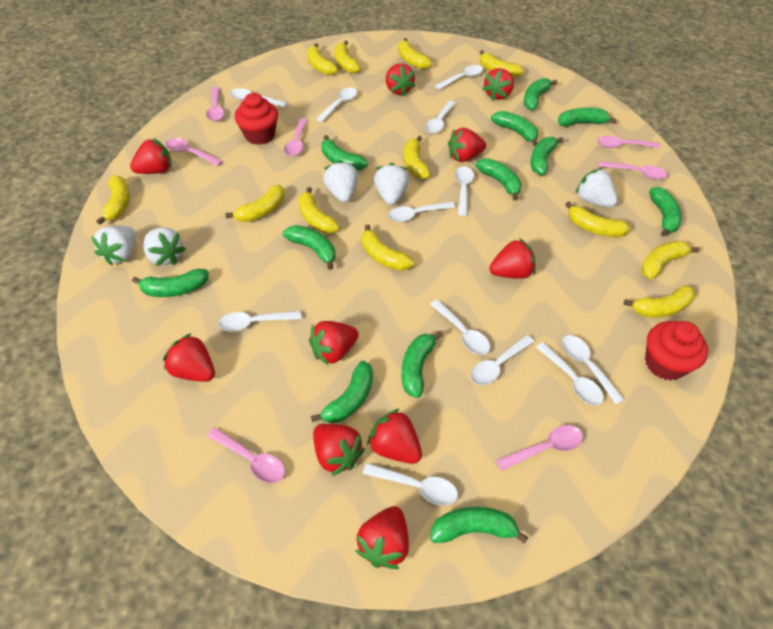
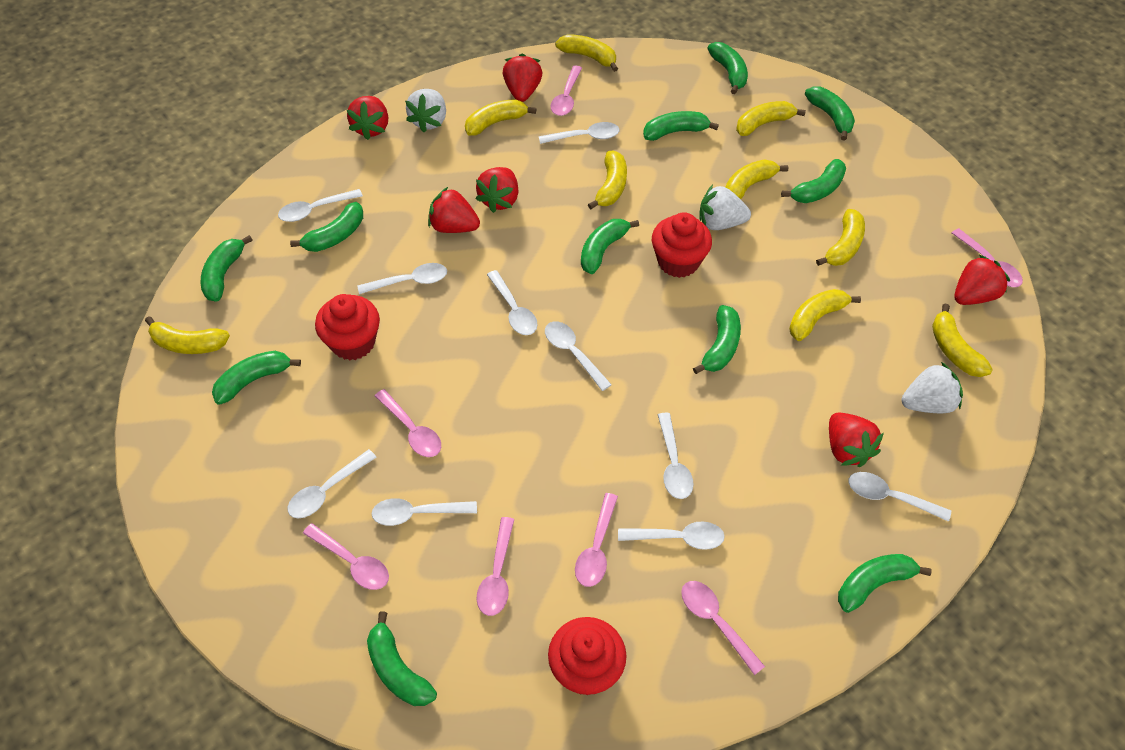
green banana: 12 -> 11
red cupcake: 2 -> 3
red strawberry: 10 -> 6
white spoon: 12 -> 10
white strawberry: 5 -> 3
yellow banana: 12 -> 9

